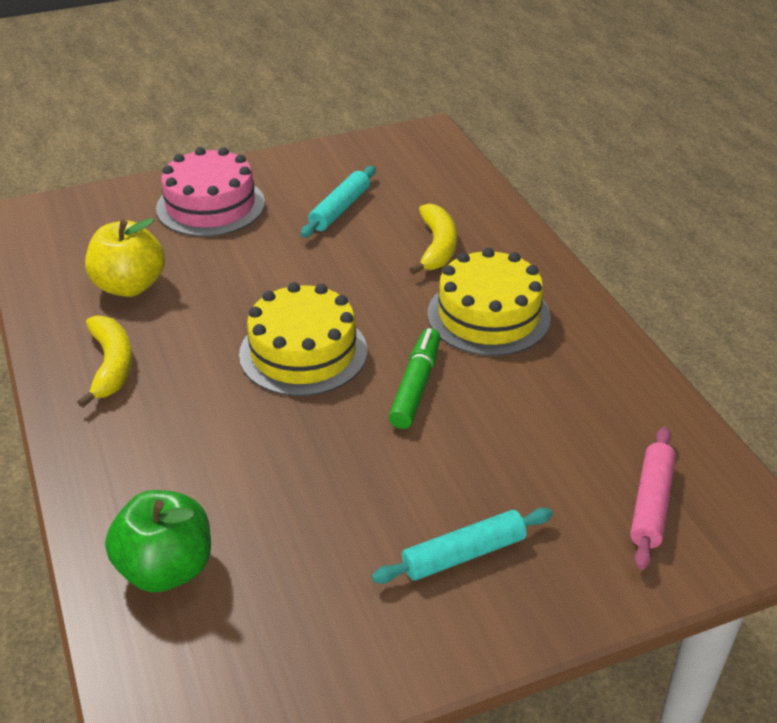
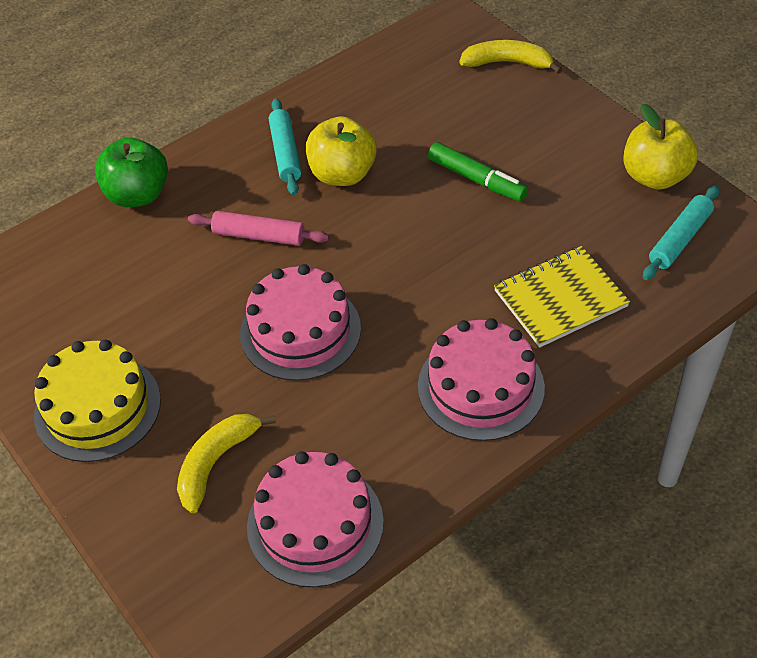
pink cake: 1 -> 3
yellow apple: 1 -> 2
yellow cake: 2 -> 1
yellow notebook: 0 -> 1

